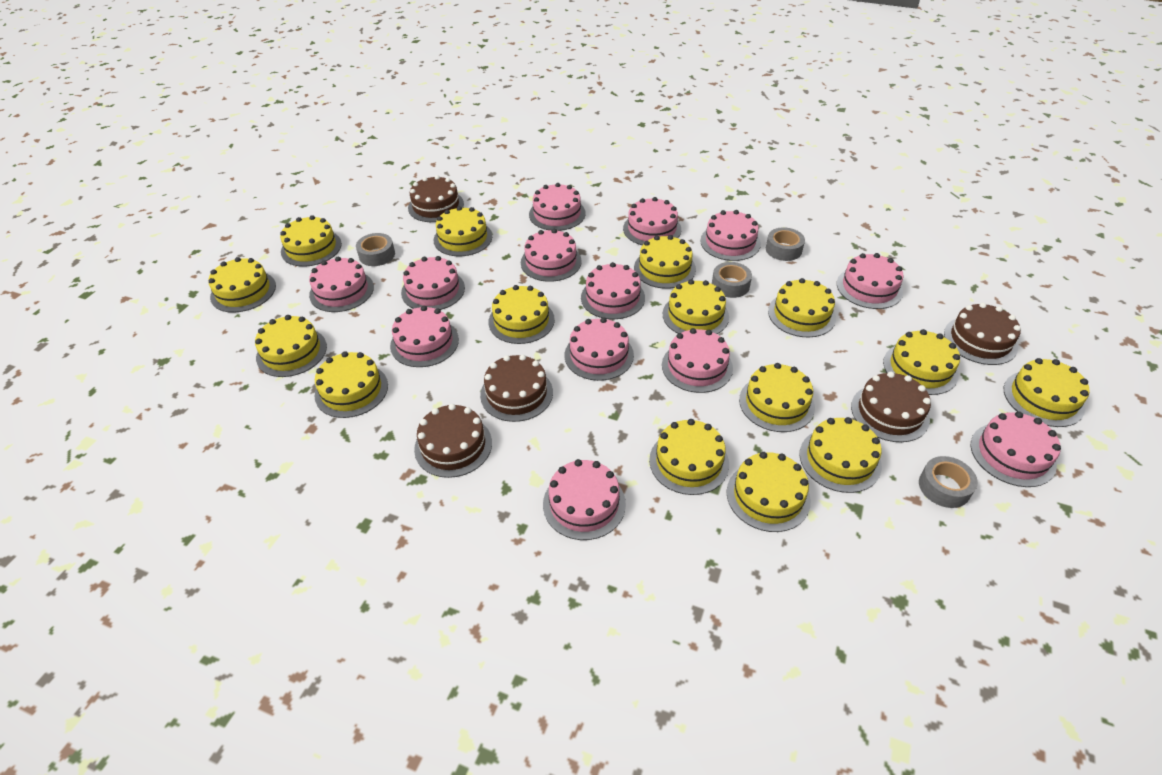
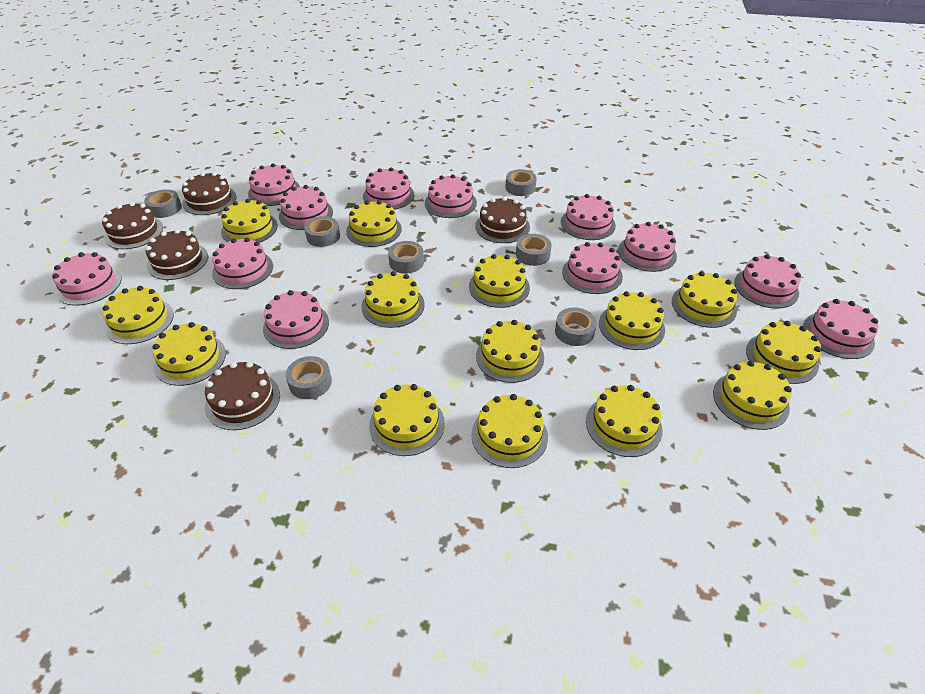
grey tape: 4 -> 7
pink cake: 13 -> 12
yellow cake: 15 -> 14

